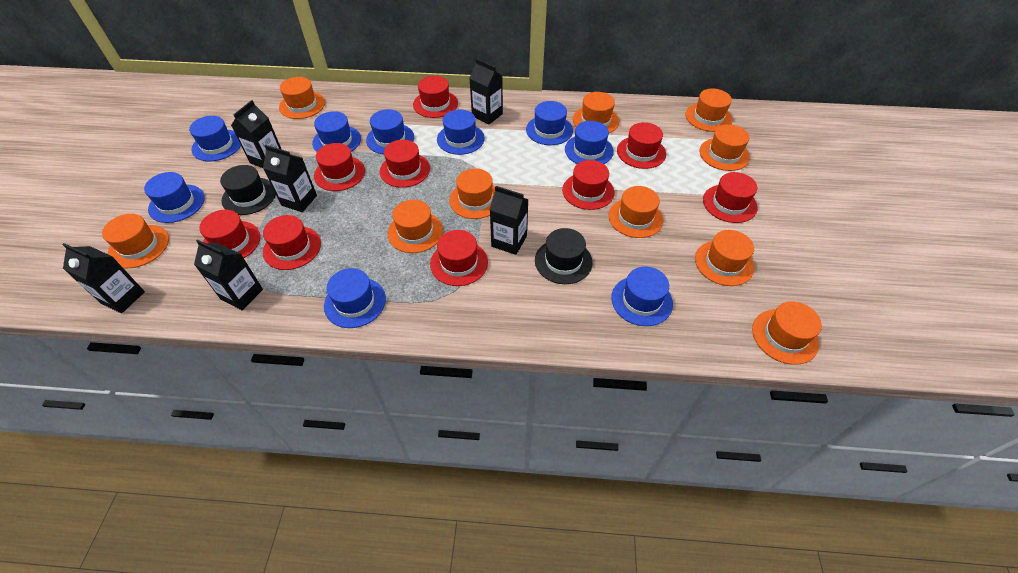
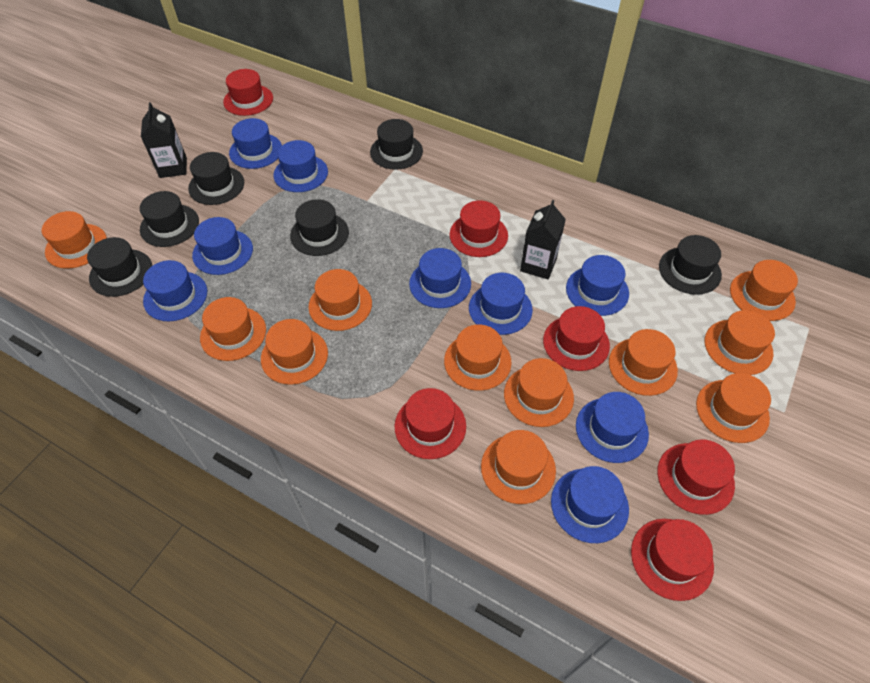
black carton: 6 -> 2
black hat: 2 -> 6
orange hat: 10 -> 11
red hat: 9 -> 6

